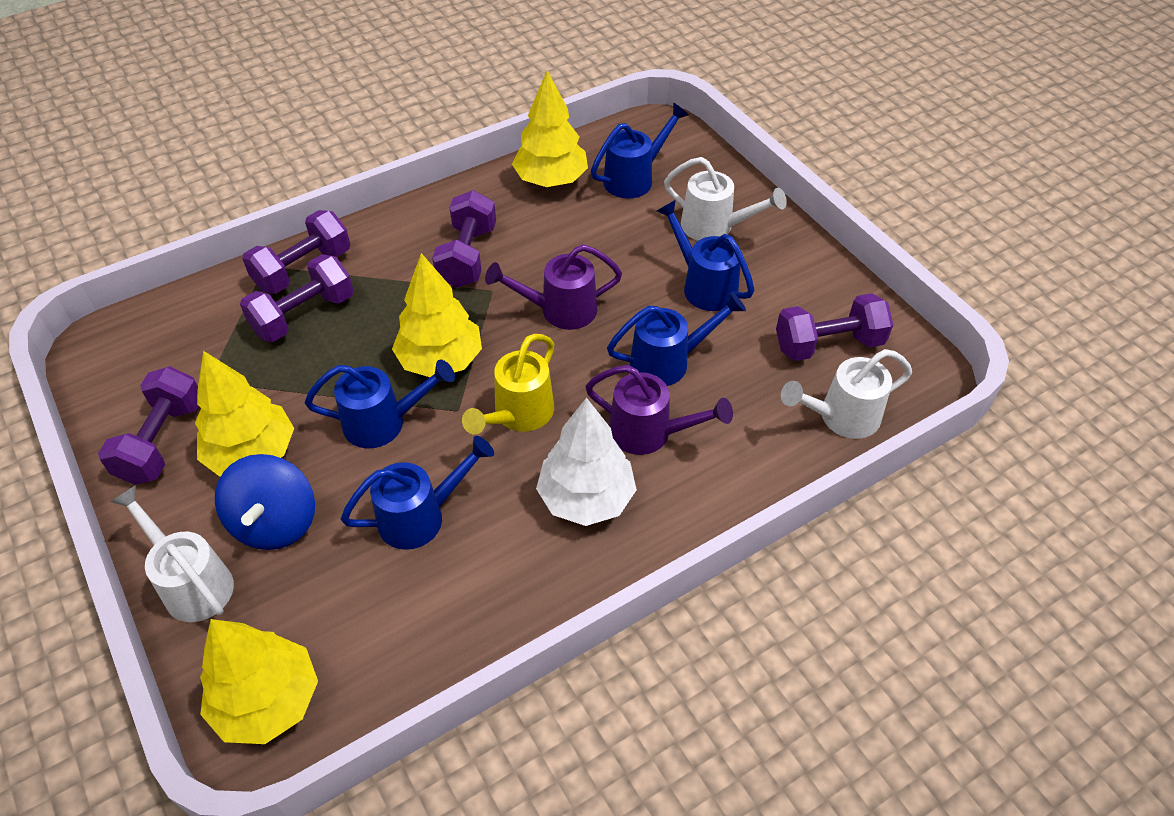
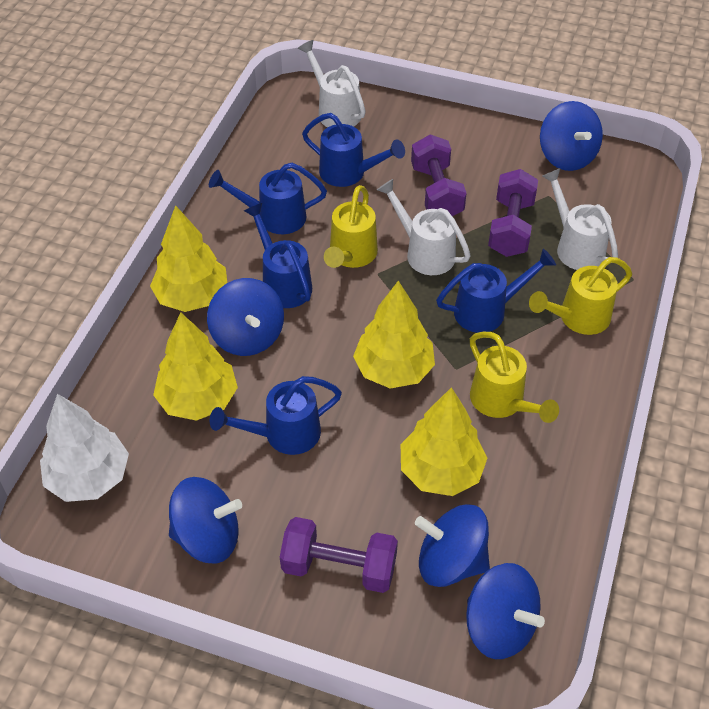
blue spinning top: 1 -> 5
purple dumbbell: 5 -> 3
purple watering can: 2 -> 0
yellow watering can: 1 -> 3

